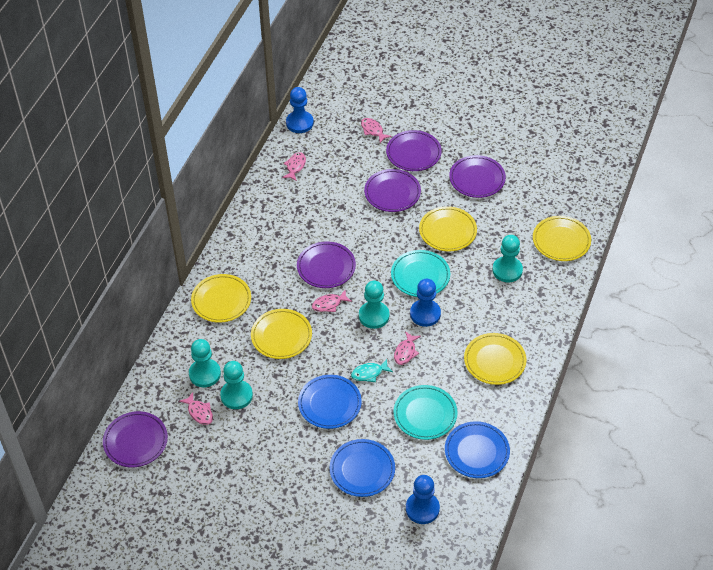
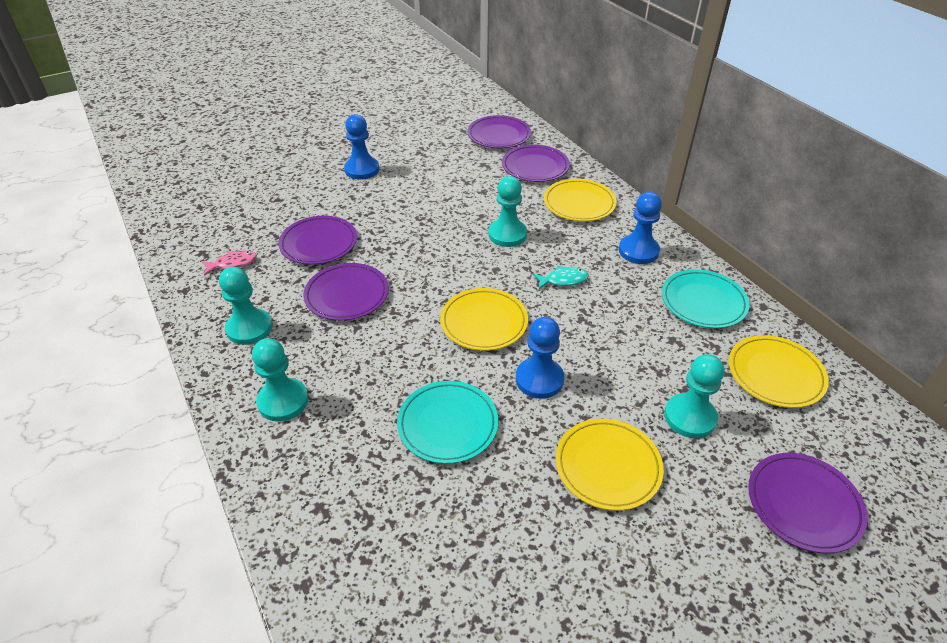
blue plate: 3 -> 0
pink fish: 5 -> 1
yellow plate: 5 -> 4

